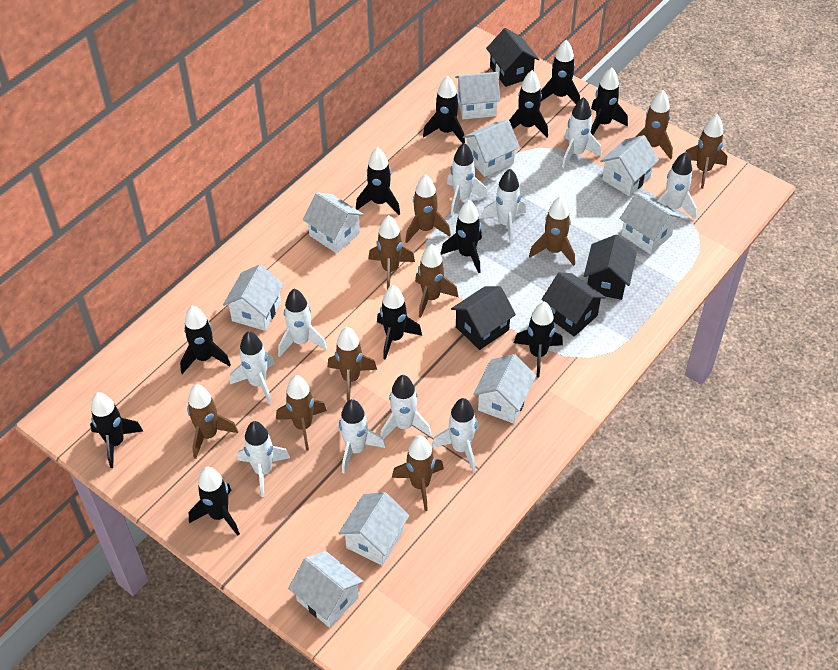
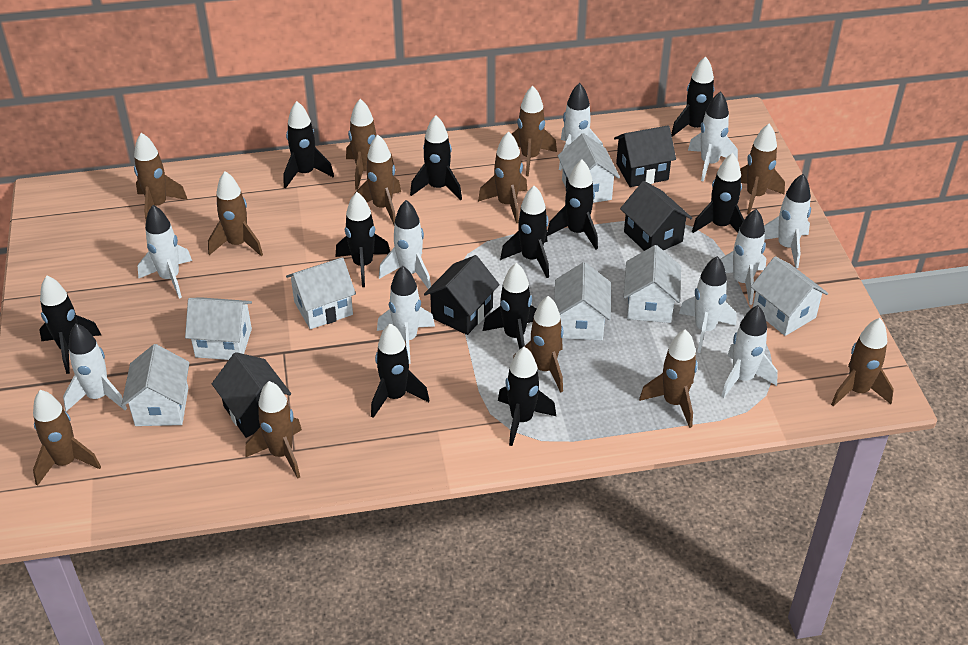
brown rocket: 10 -> 12
white house: 9 -> 7

